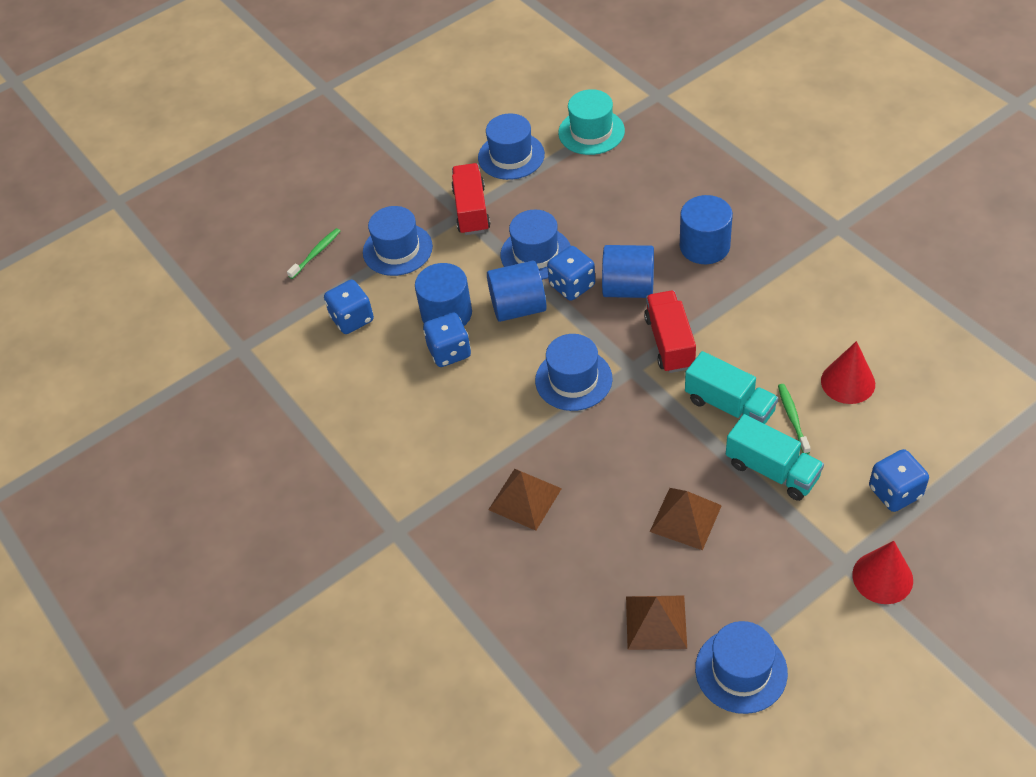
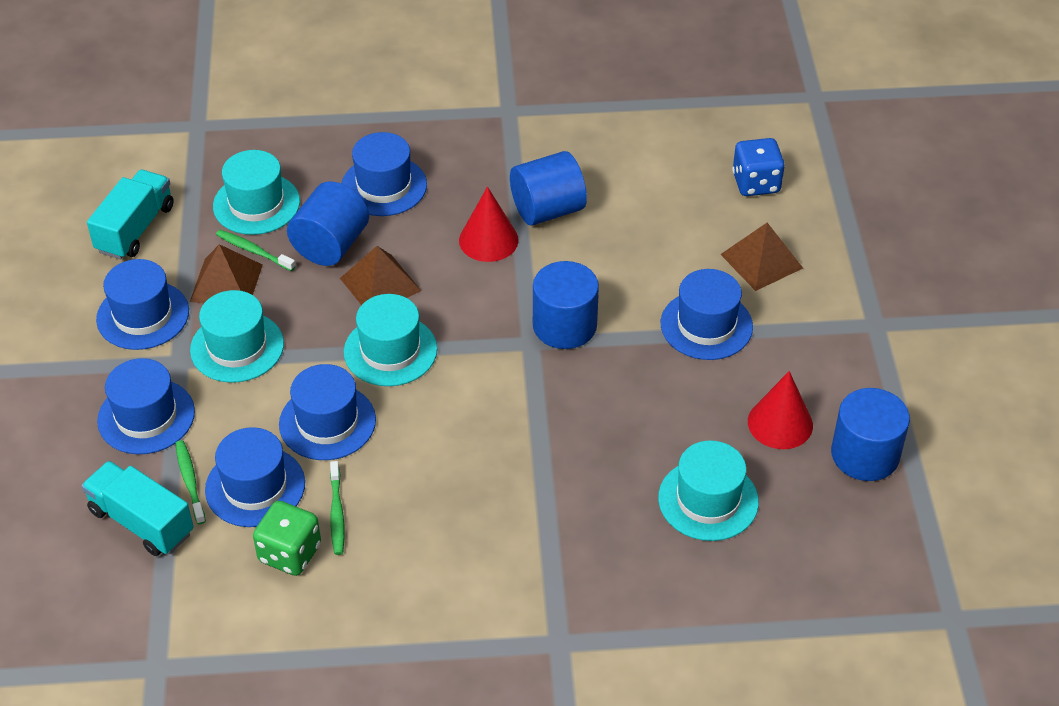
blue dice: 4 -> 1
blue hat: 5 -> 6
green dice: 0 -> 1
green toothbrush: 2 -> 3
red truck: 2 -> 0
turquoise hat: 1 -> 4

